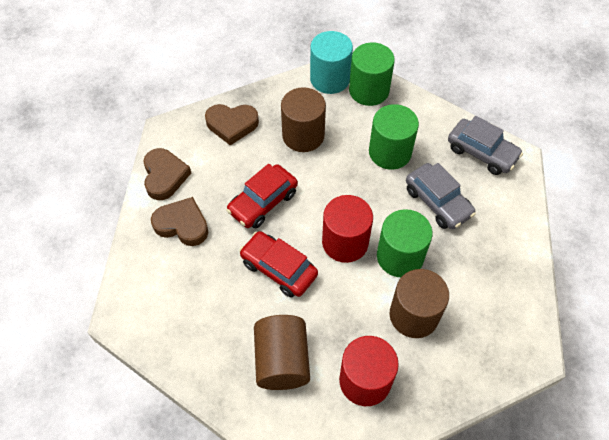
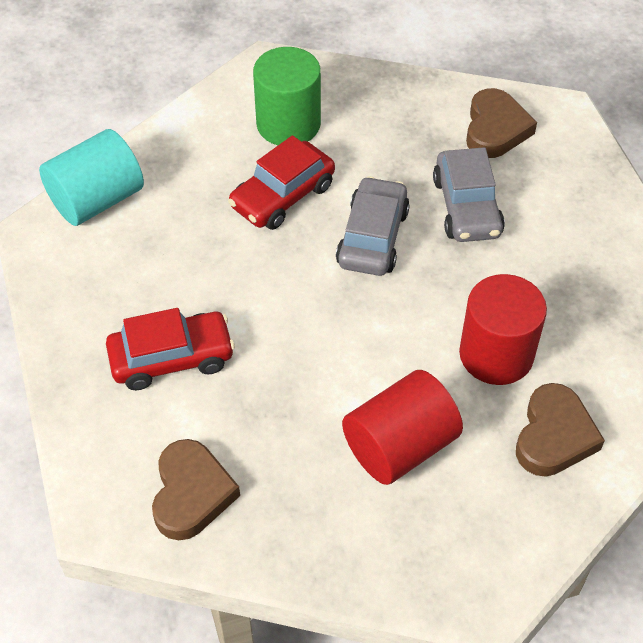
brown cylinder: 3 -> 0
green cylinder: 3 -> 1

